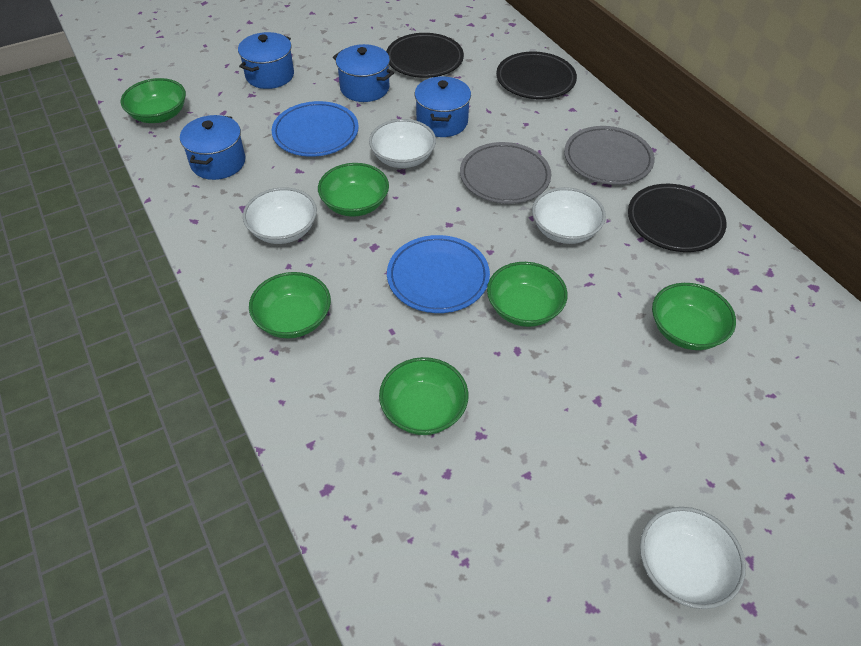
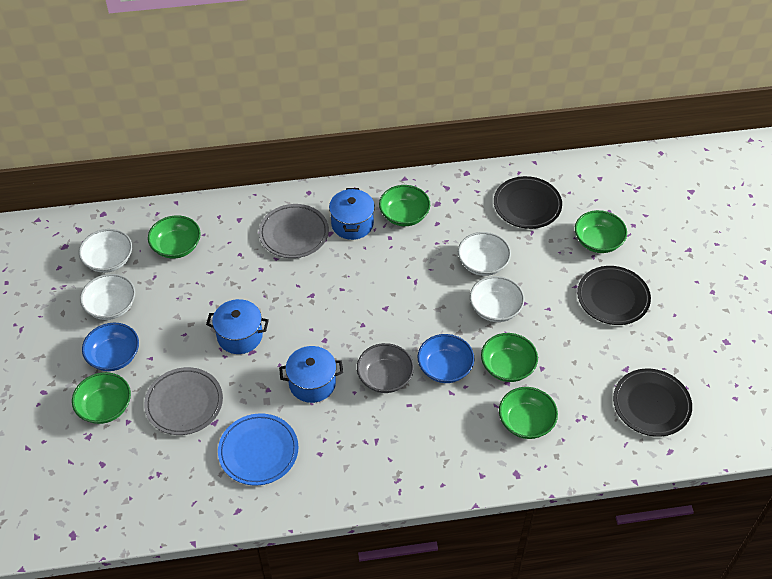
blue bowl: 0 -> 2
blue plate: 2 -> 1
blue pot: 4 -> 3
grey bowl: 0 -> 1

